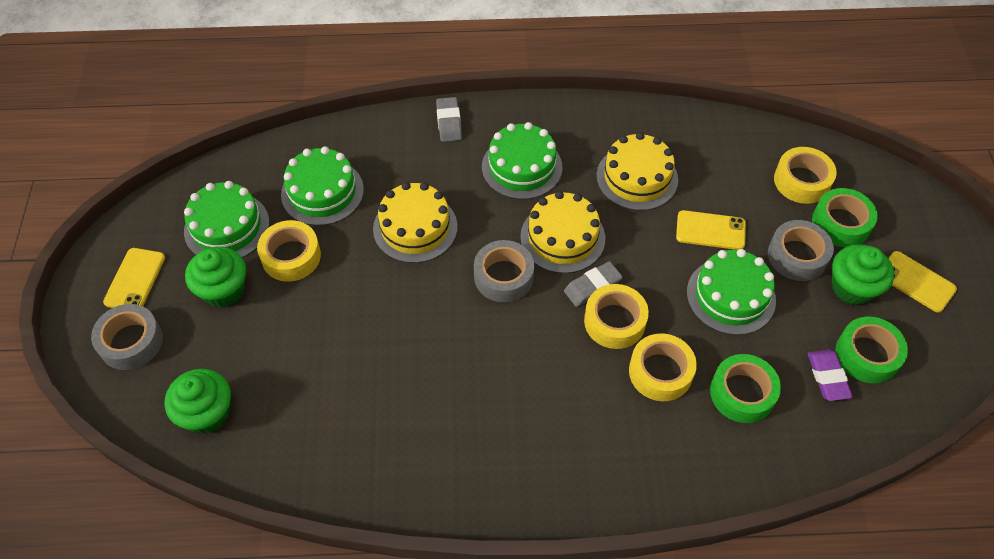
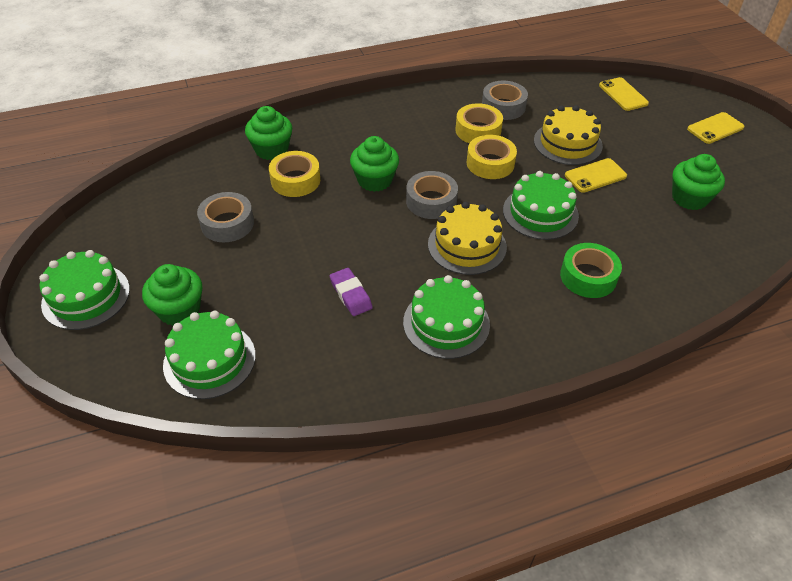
green cupcake: 3 -> 4
green tape: 3 -> 1
grey eraser: 2 -> 0
yellow cake: 3 -> 2
yellow tape: 4 -> 3

